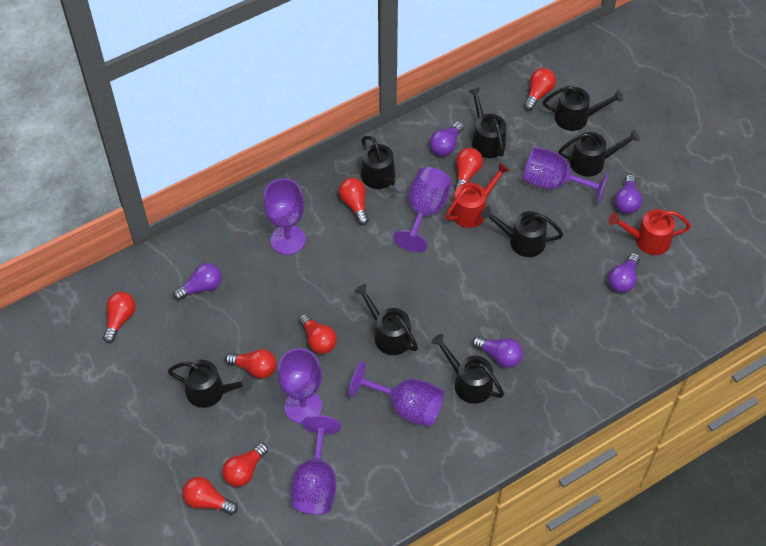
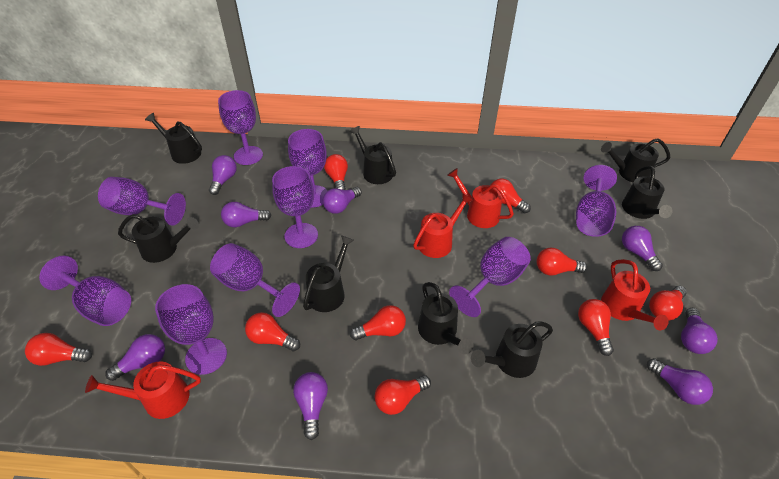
purple goblet: 6 -> 9
purple light bulb: 5 -> 8
red light bulb: 8 -> 9
red watering can: 2 -> 4

